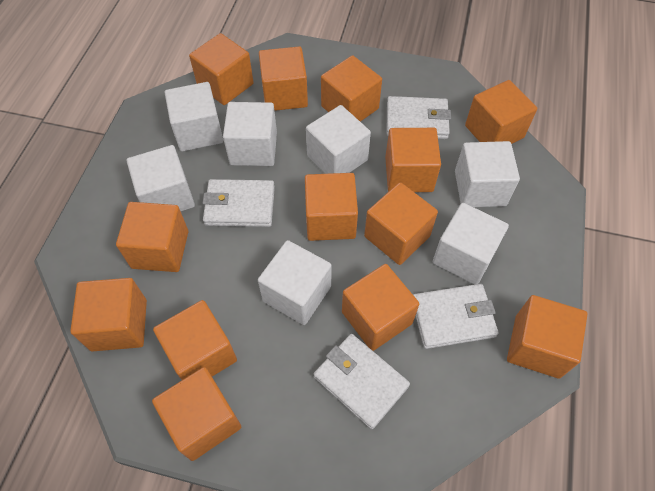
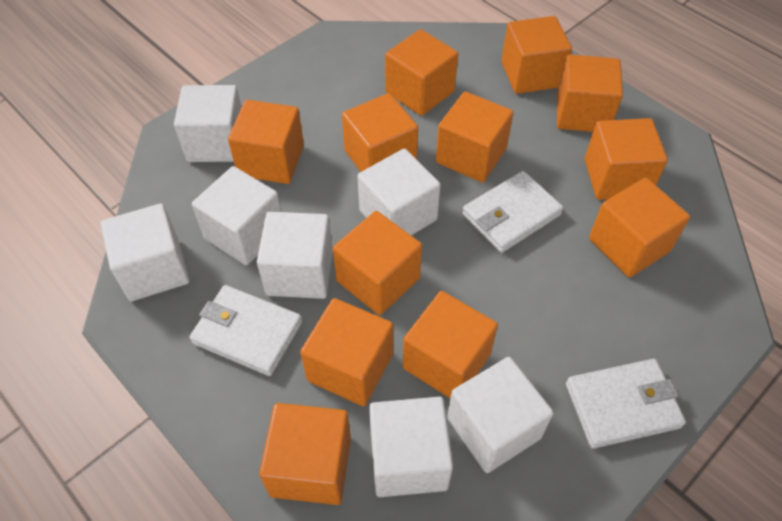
orange cube: 13 -> 12
white wallet: 4 -> 3

